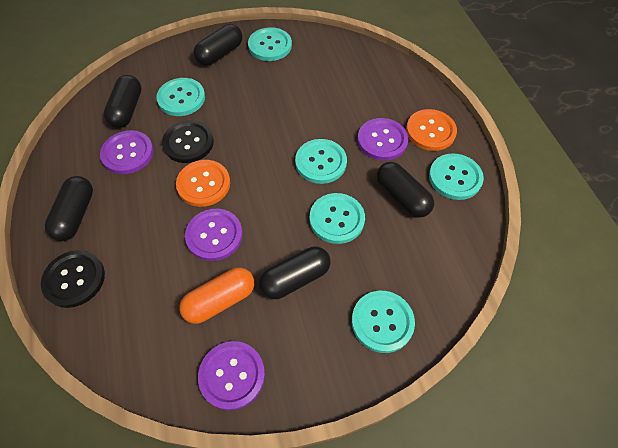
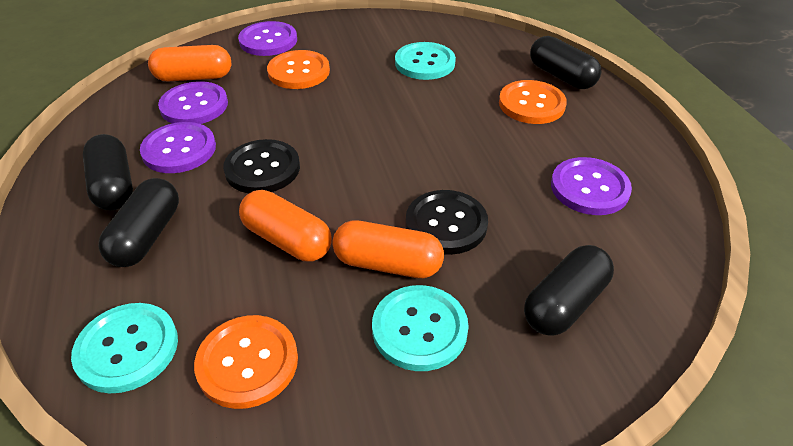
black capsule: 5 -> 4
orange button: 2 -> 3
orange capsule: 1 -> 3
turquoise button: 6 -> 3

